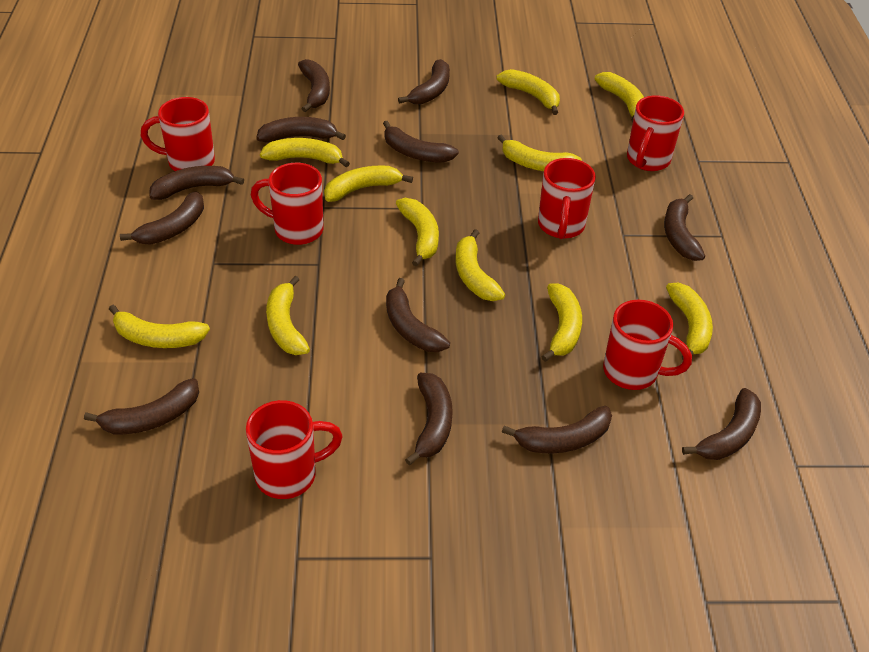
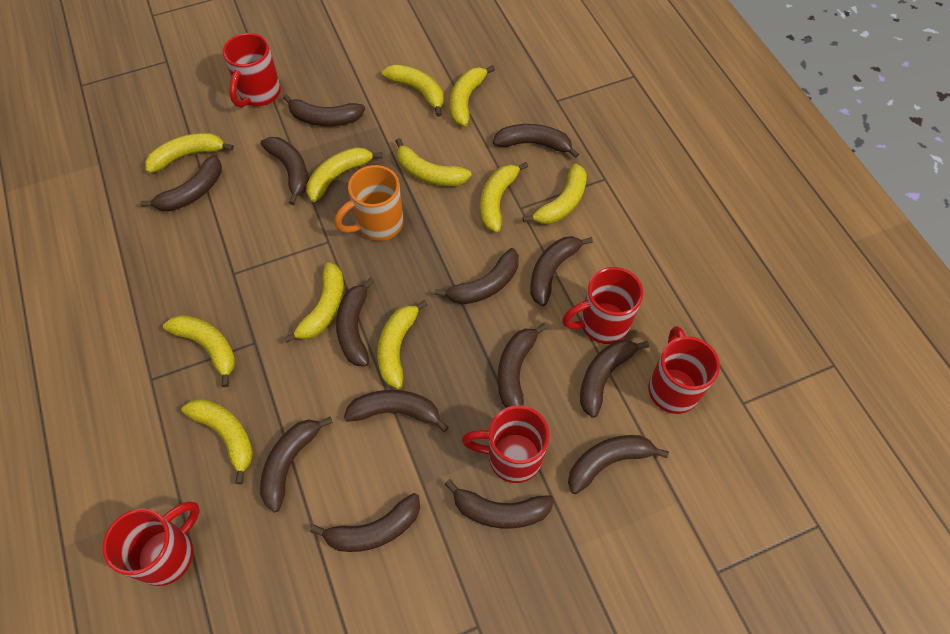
brown banana: 12 -> 14
orange mug: 0 -> 1
red mug: 6 -> 5

